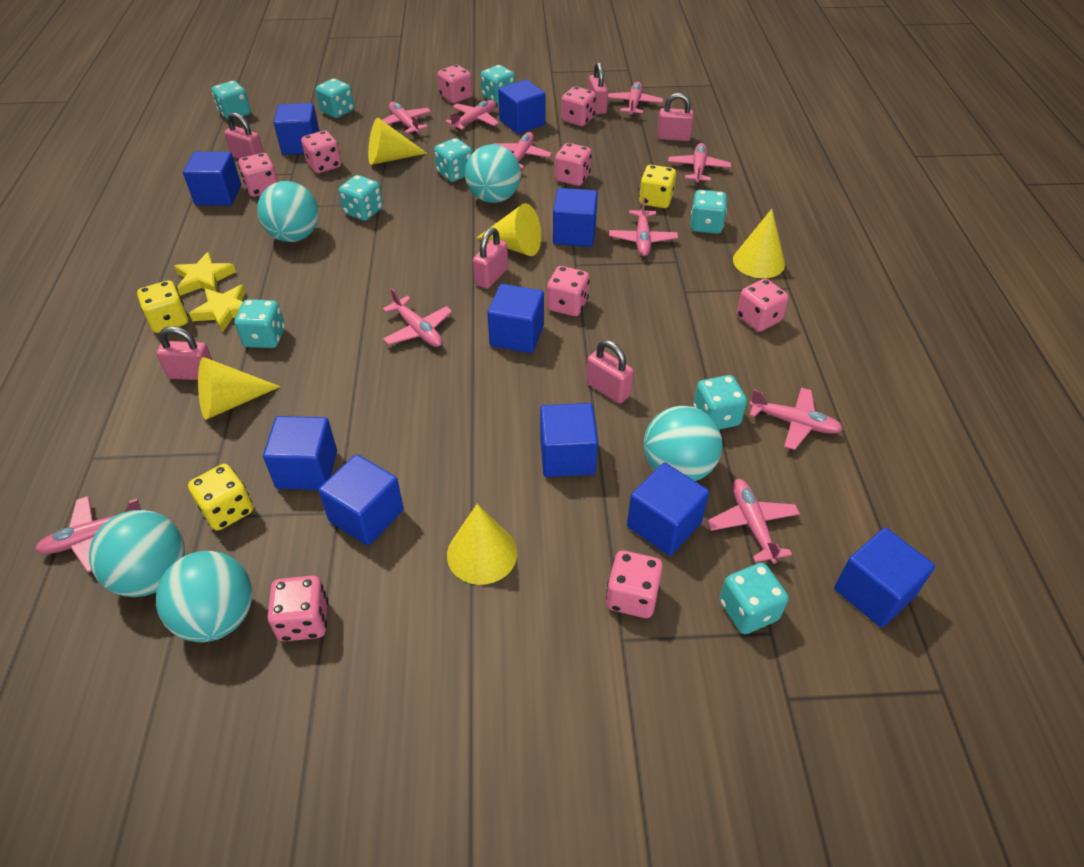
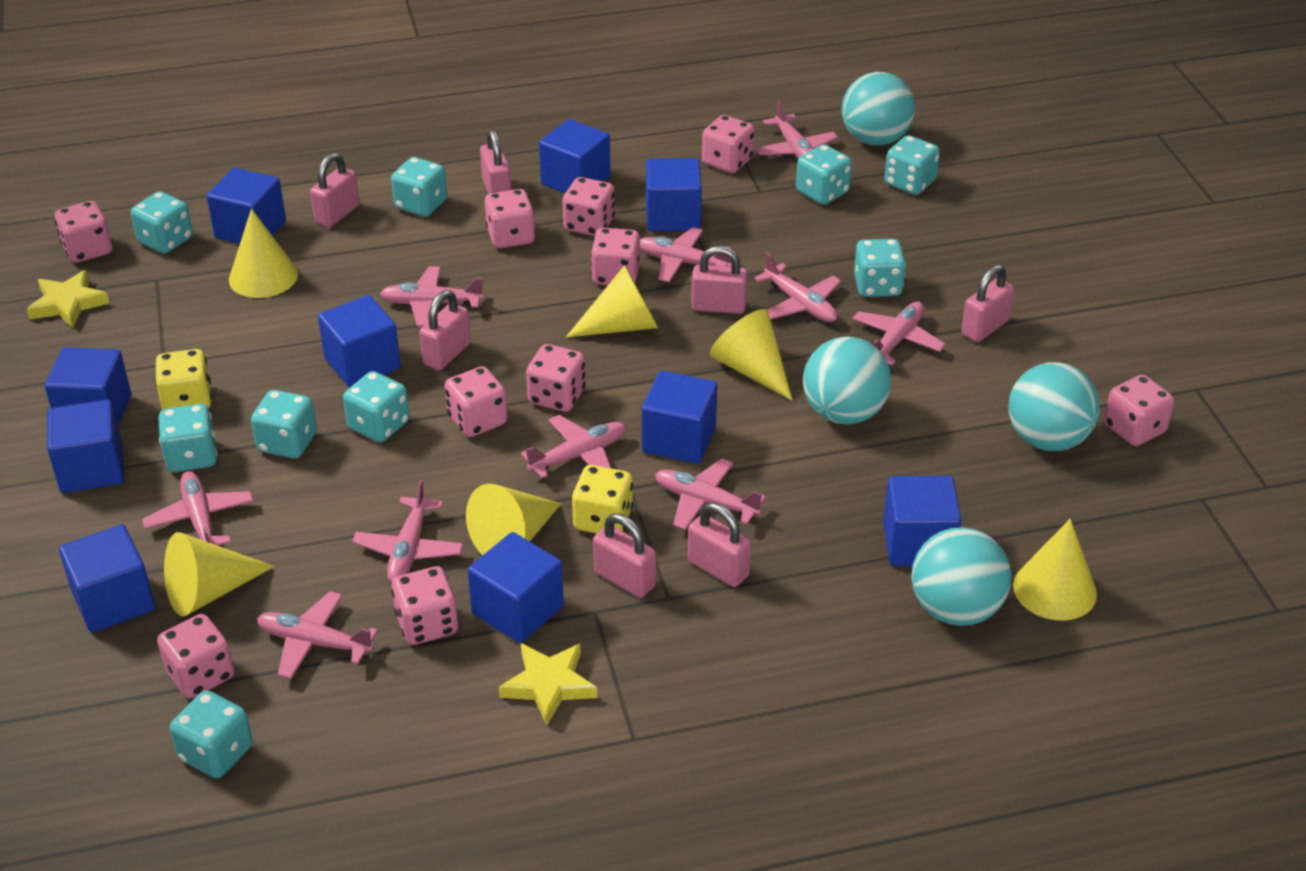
pink dice: 9 -> 10
pink padlock: 6 -> 7
turquoise ball: 5 -> 4
yellow cone: 5 -> 6
yellow dice: 3 -> 2

